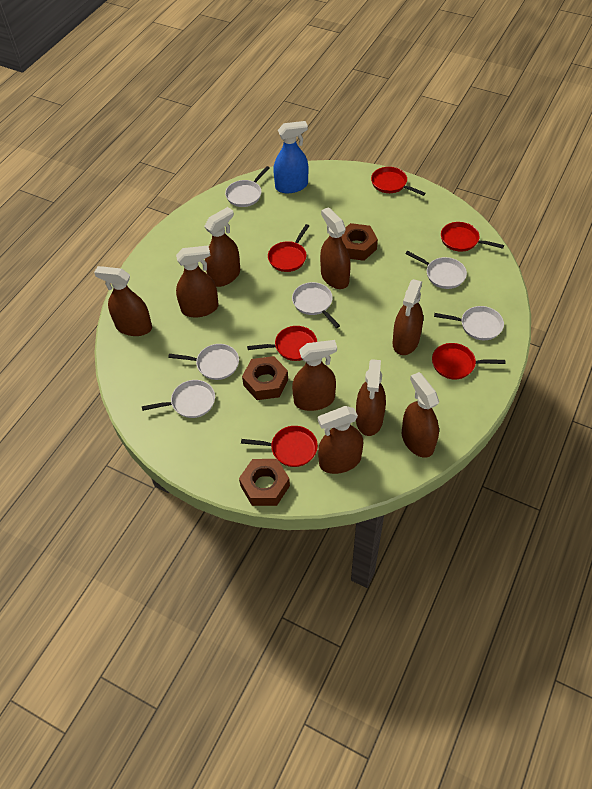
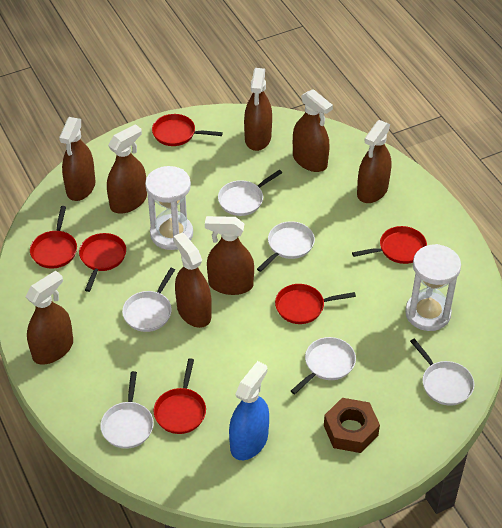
brown nut: 3 -> 1
brown spray bottle: 9 -> 8
white hourglass: 0 -> 2

